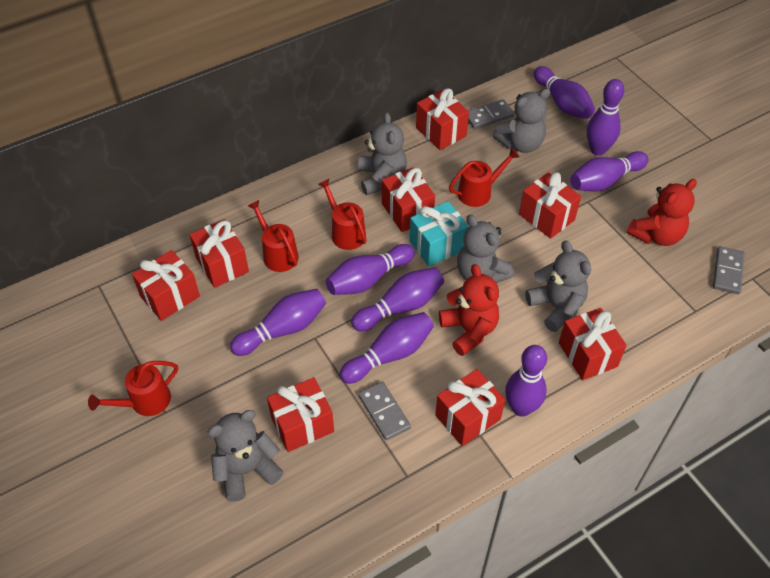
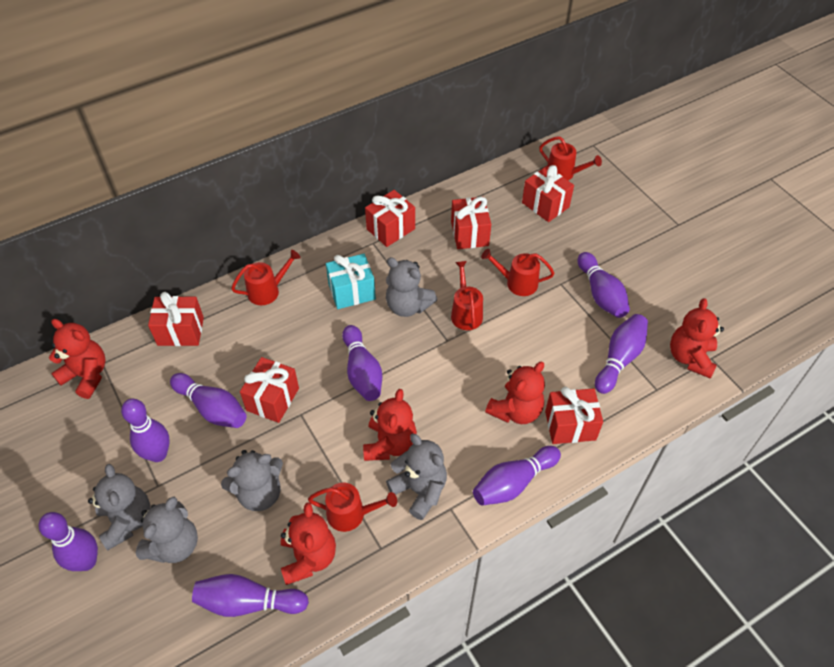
grey domino: 3 -> 0
red gift: 8 -> 6
red teddy bear: 2 -> 5
red watering can: 4 -> 5

